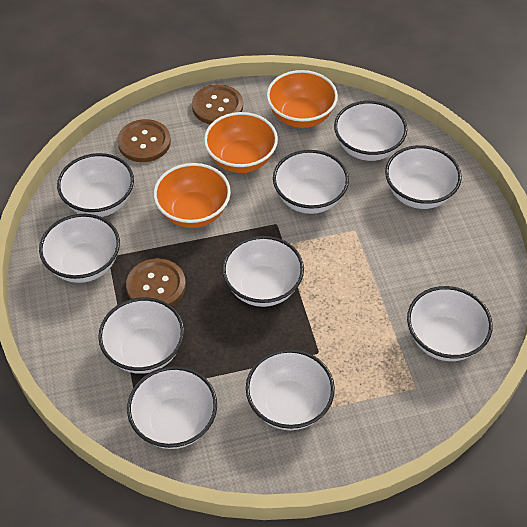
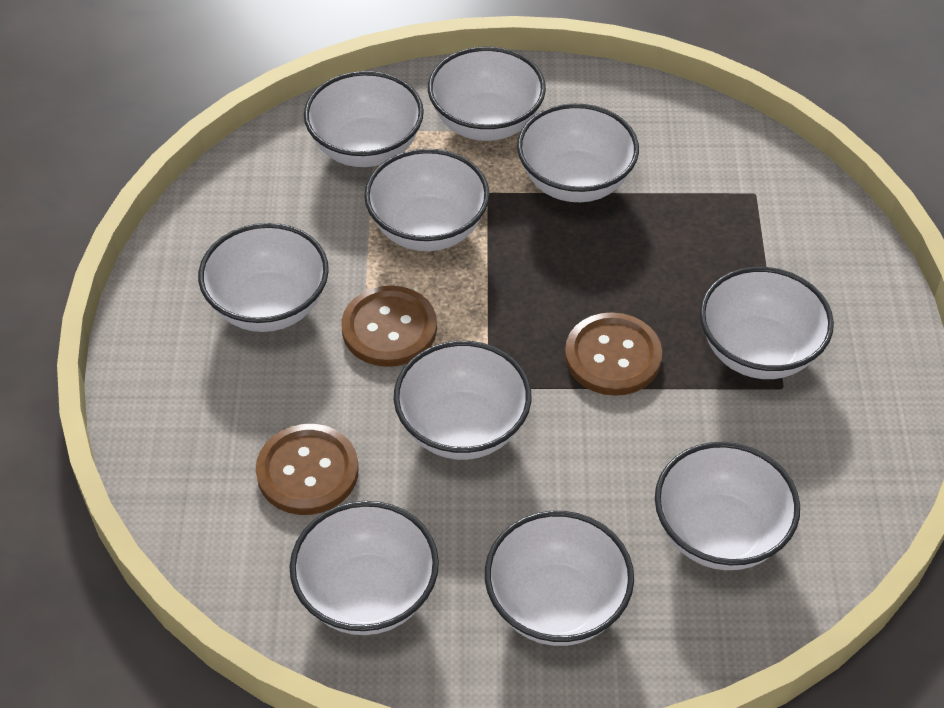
orange bowl: 3 -> 0

